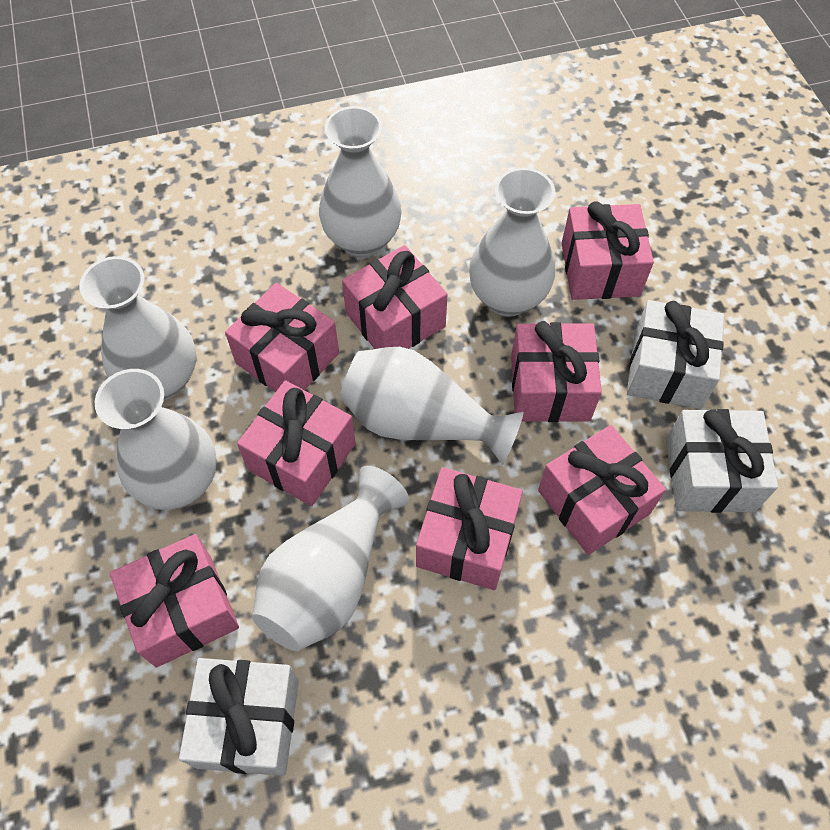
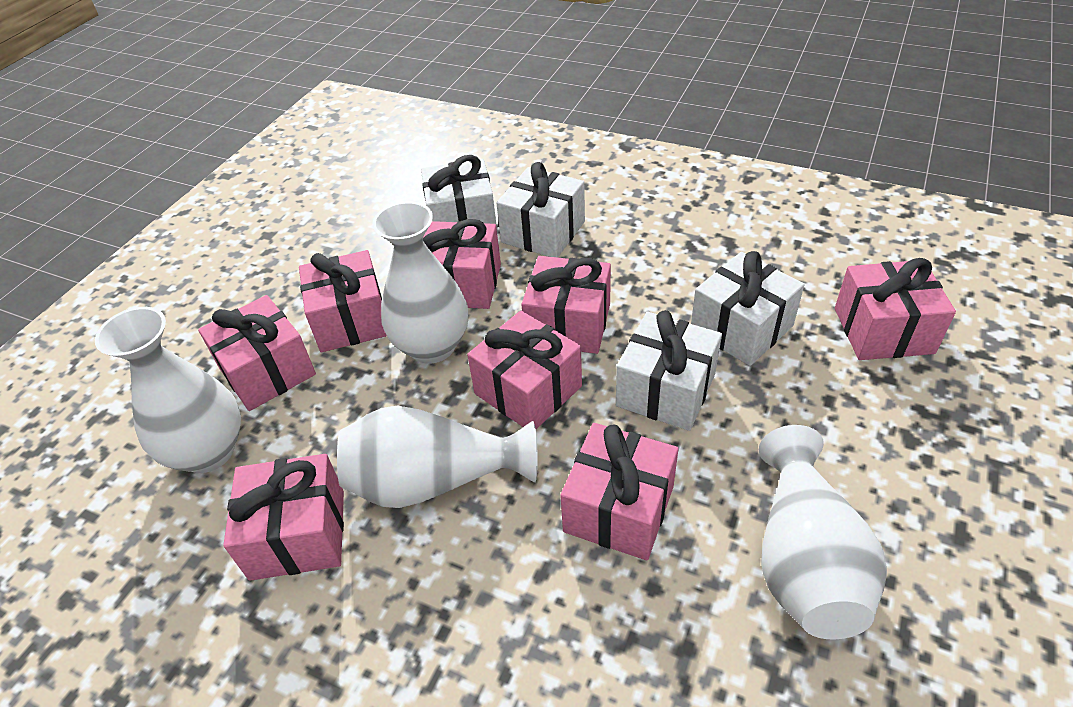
white gift: 3 -> 4
white vase: 6 -> 4

